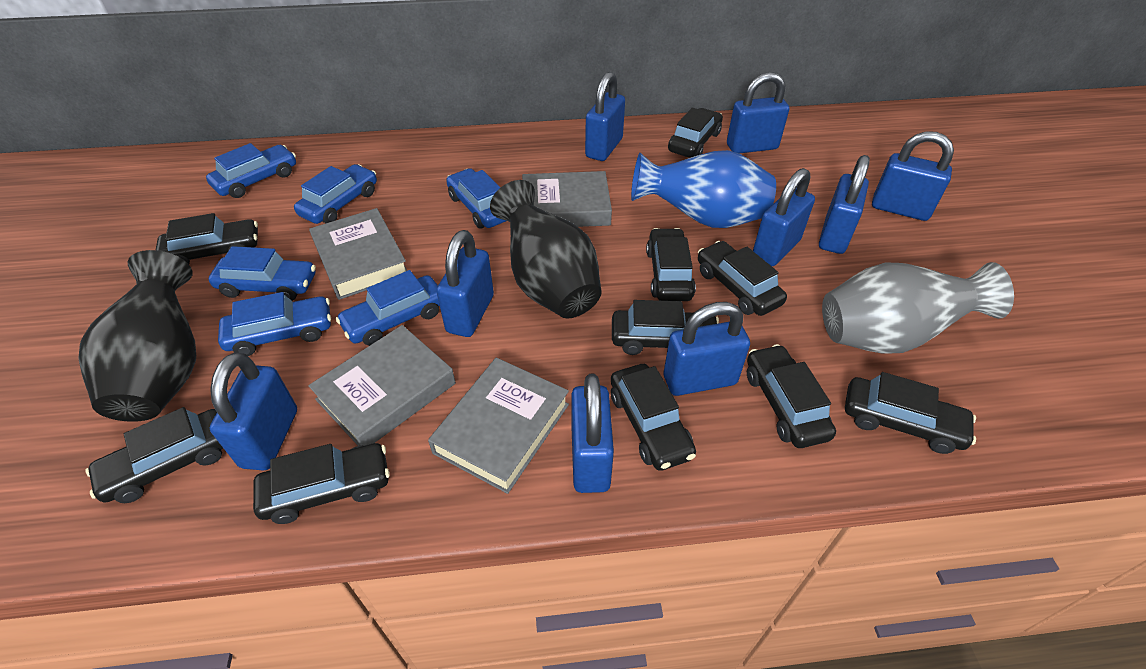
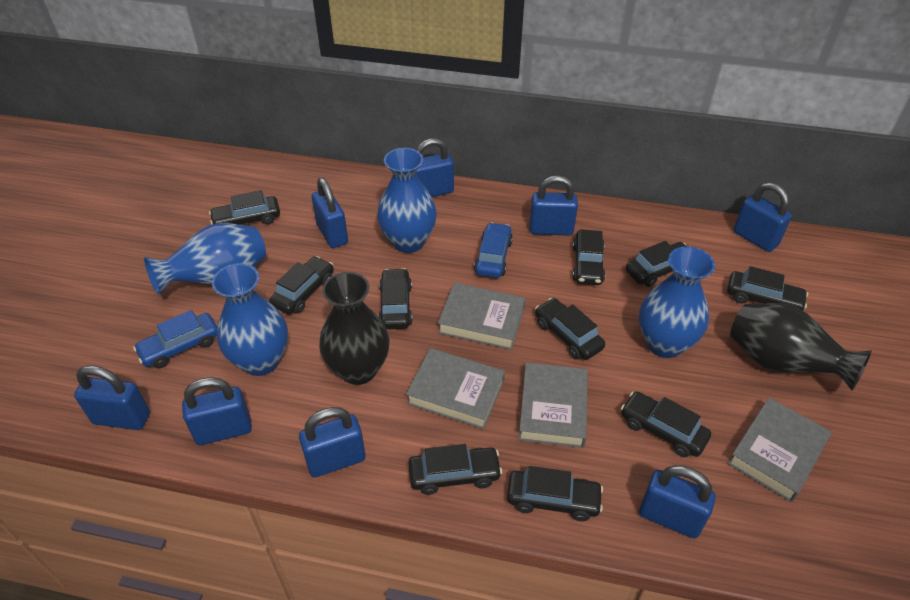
blue car: 6 -> 2
blue padlock: 9 -> 8
blue vase: 1 -> 4
grey vase: 1 -> 0

